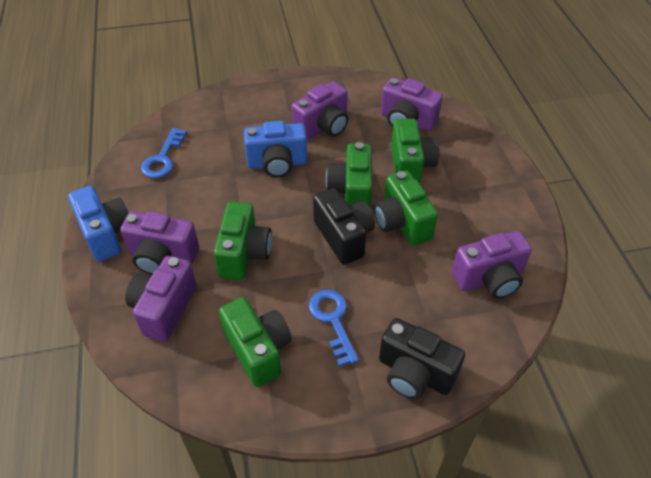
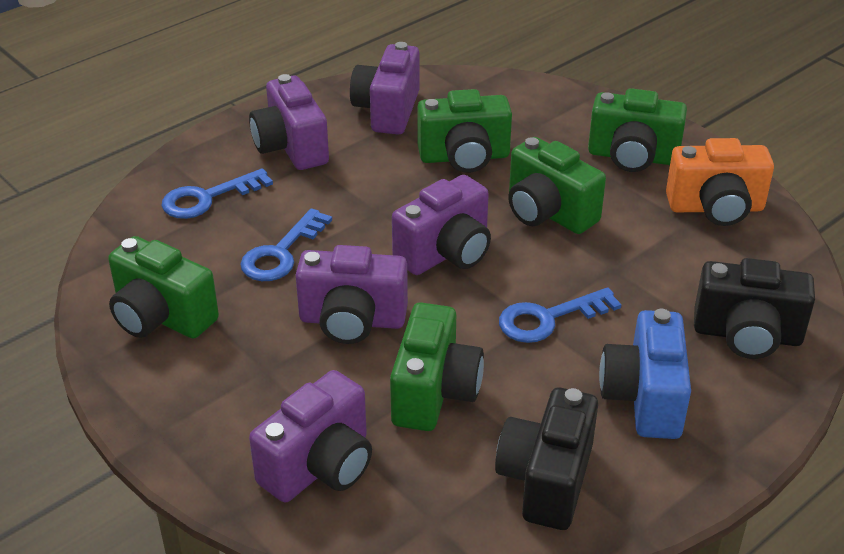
blue camera: 2 -> 1
blue key: 2 -> 3
orange camera: 0 -> 1

